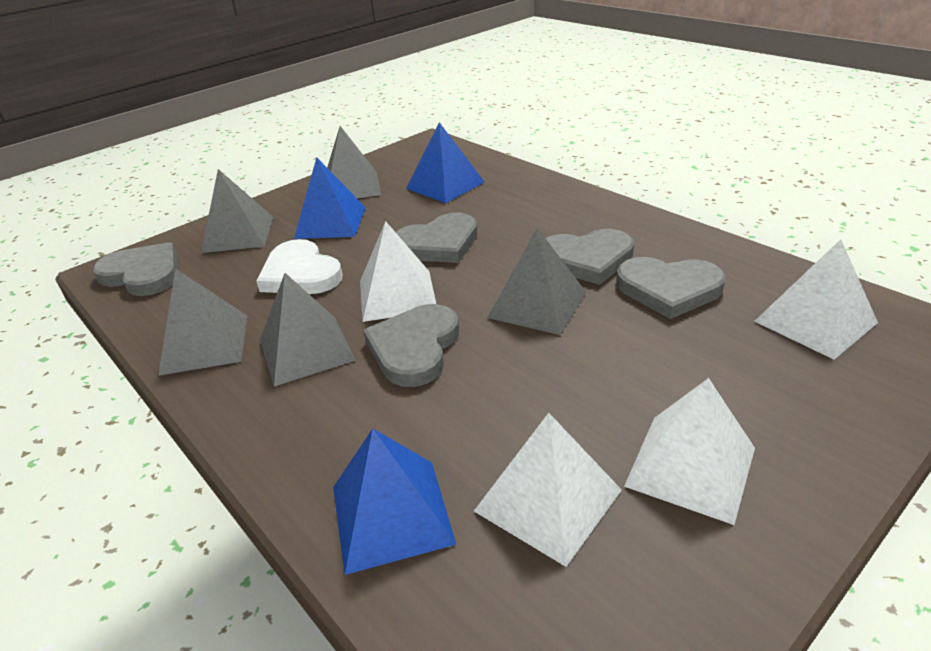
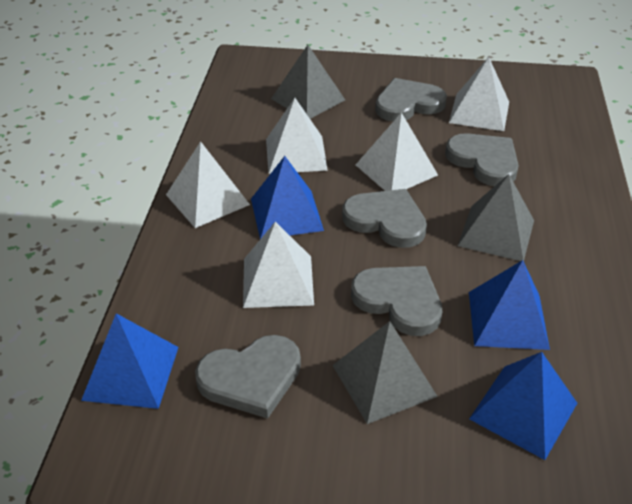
blue pyramid: 3 -> 4
grey pyramid: 5 -> 3
white heart: 1 -> 0
white pyramid: 4 -> 5

